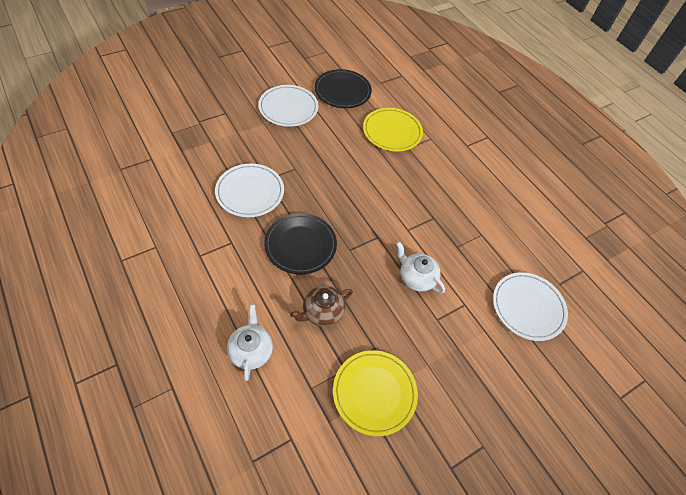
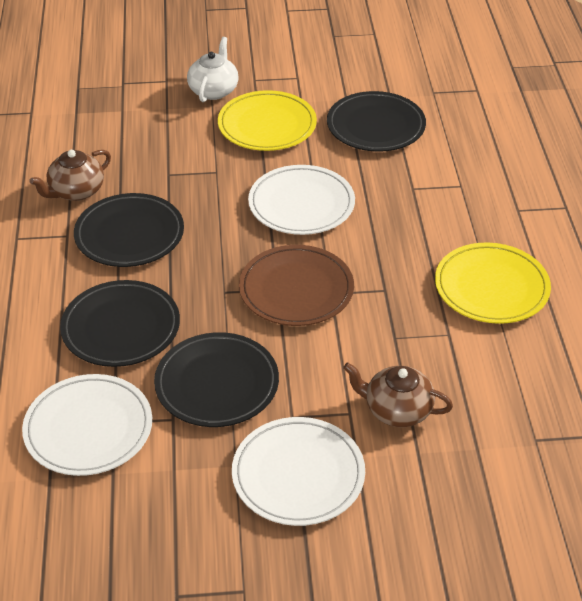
black plate: 2 -> 4
brown plate: 0 -> 1
brown teapot: 1 -> 2
white teapot: 2 -> 1

